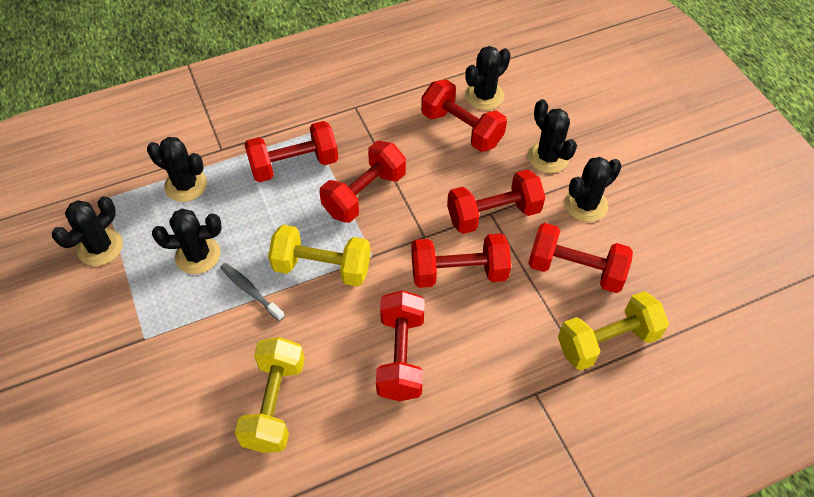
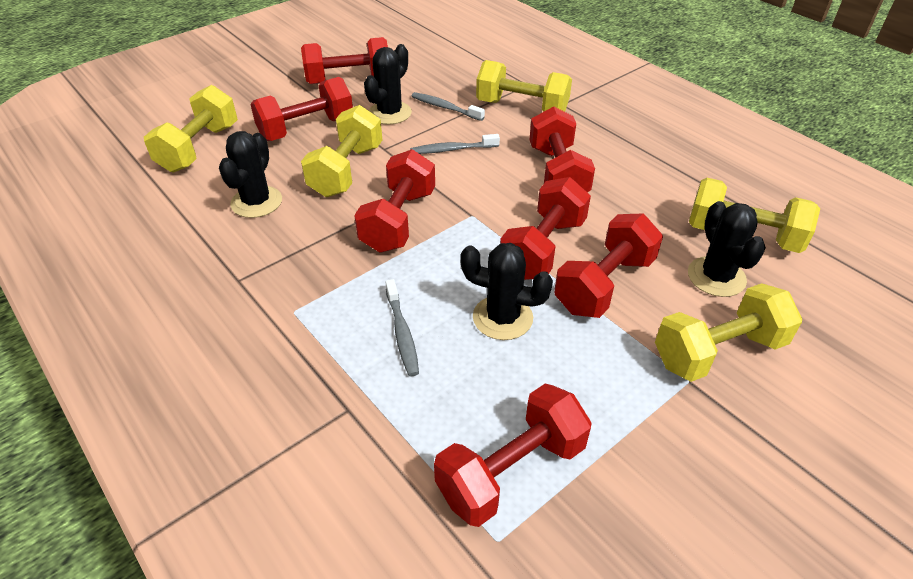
black cactus: 6 -> 4
grey toothbrush: 1 -> 3
yellow dumbbell: 3 -> 5

